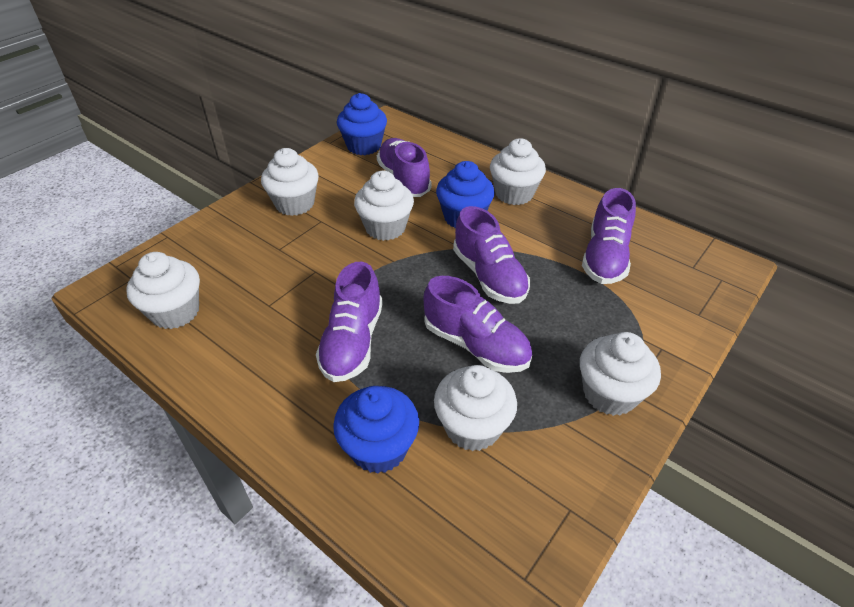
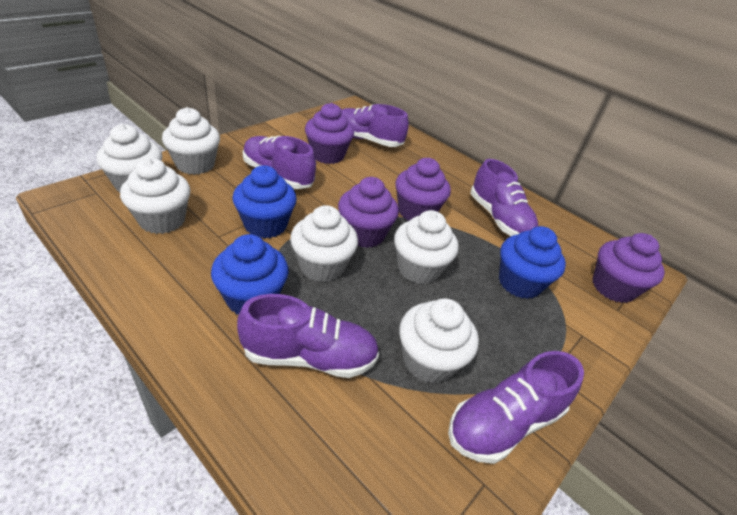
purple cupcake: 0 -> 4

